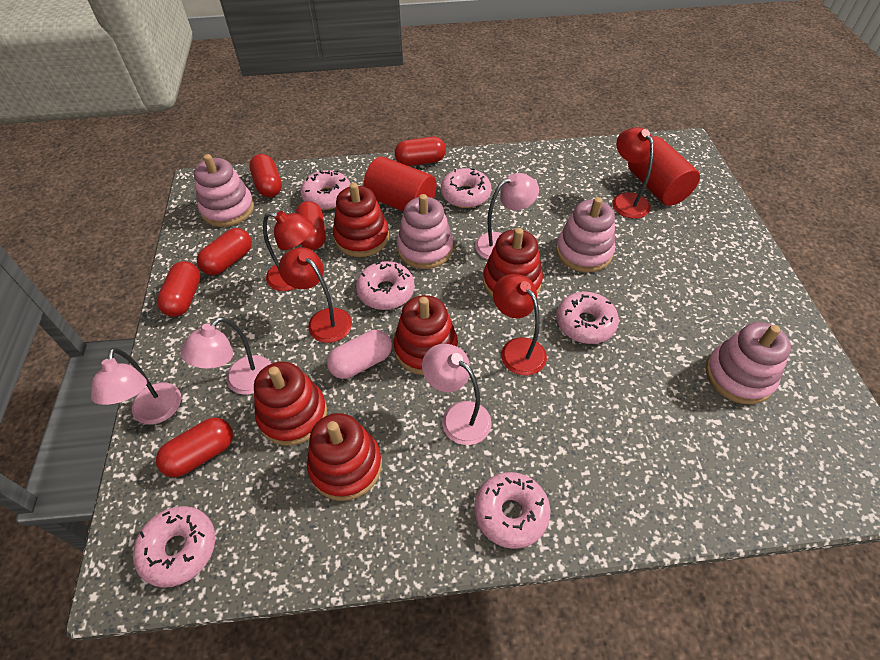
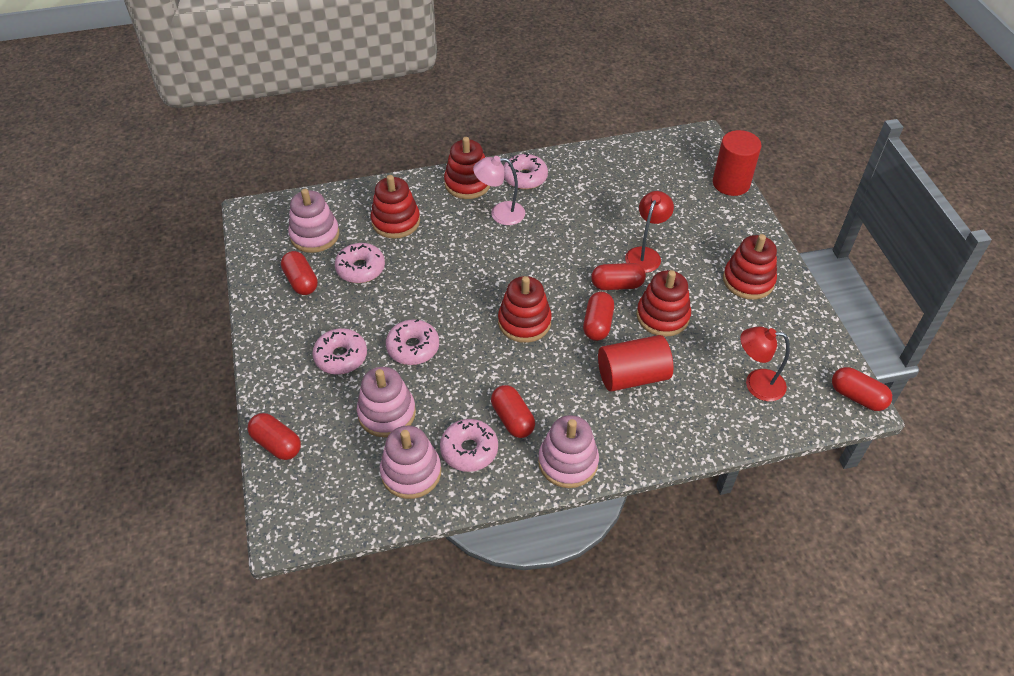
pink capsule: 1 -> 0
pink donut: 6 -> 5
pink lamp: 4 -> 1
red lamp: 4 -> 2

